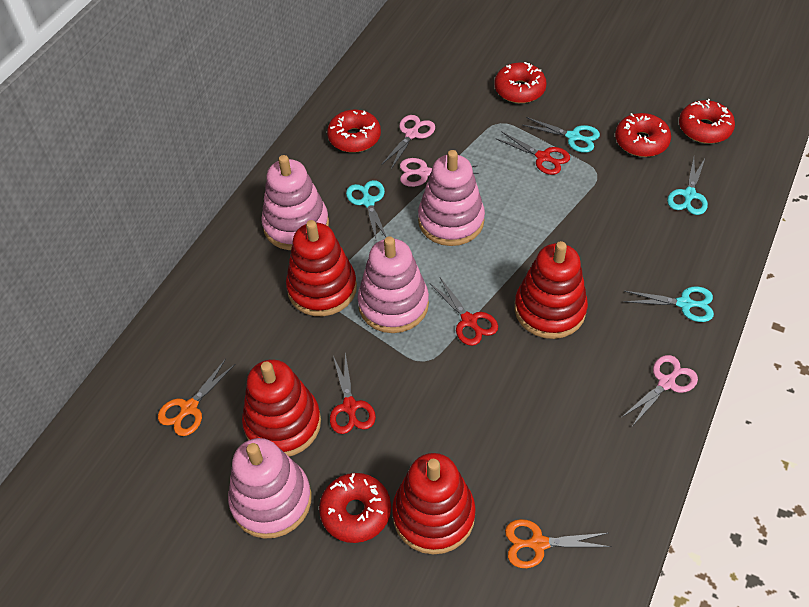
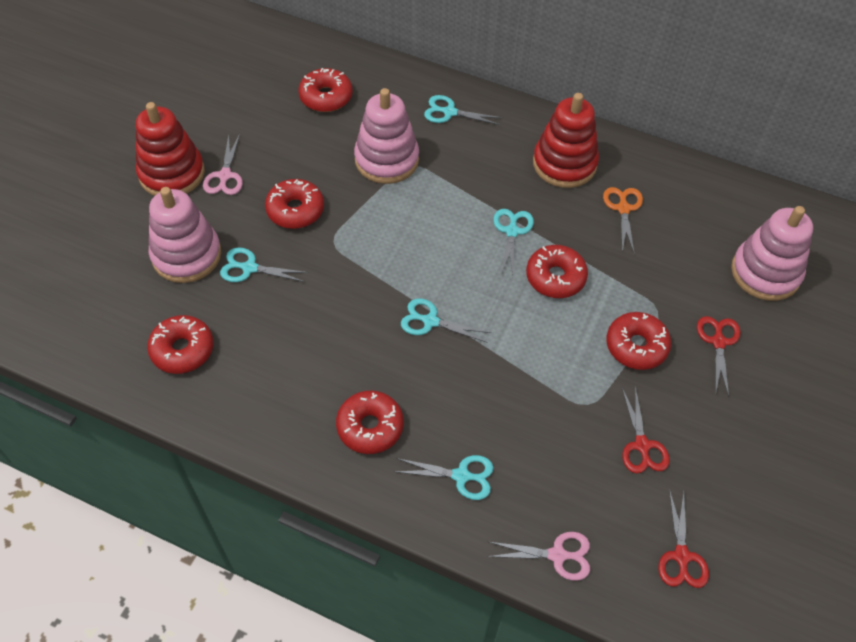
orange scissors: 2 -> 1
pink scissors: 3 -> 2
pink stacking toy: 4 -> 3
red donut: 5 -> 6
red stacking toy: 4 -> 2
turquoise scissors: 4 -> 5

